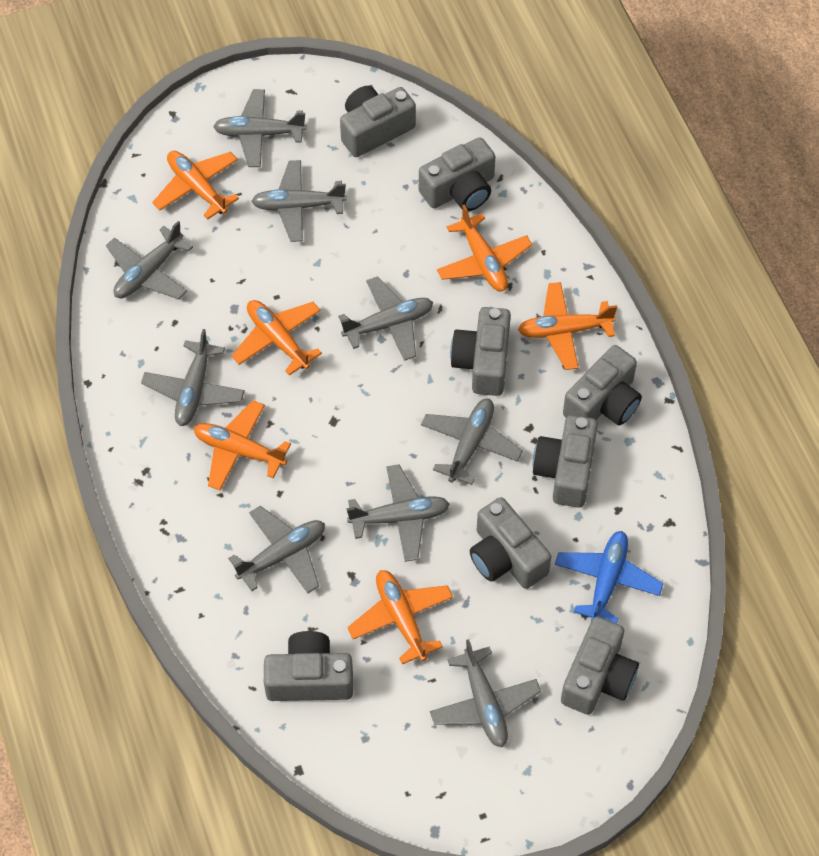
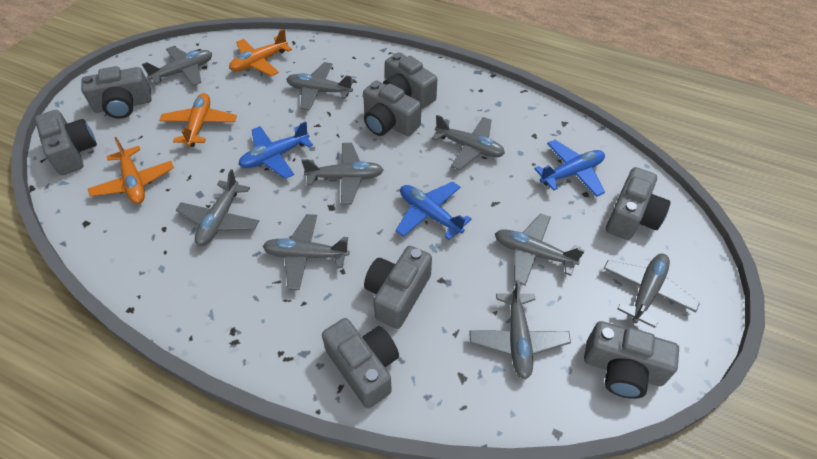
blue plane: 1 -> 3
orange plane: 6 -> 3

